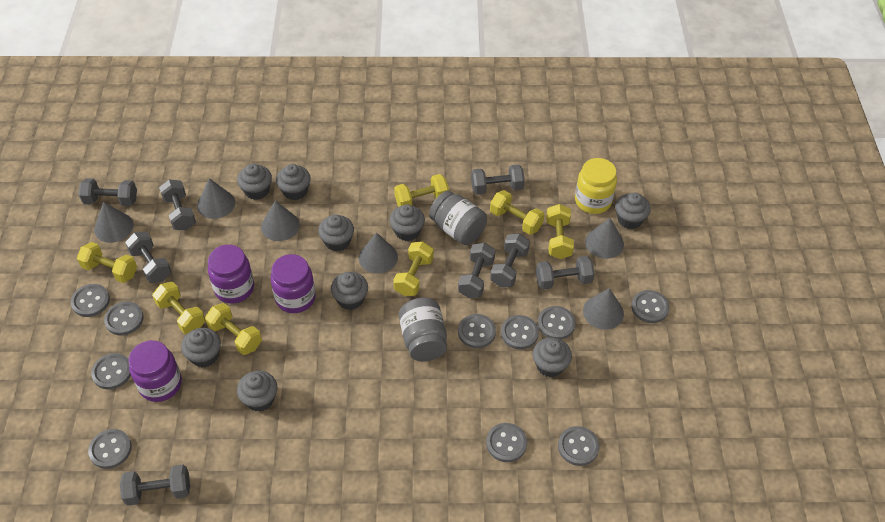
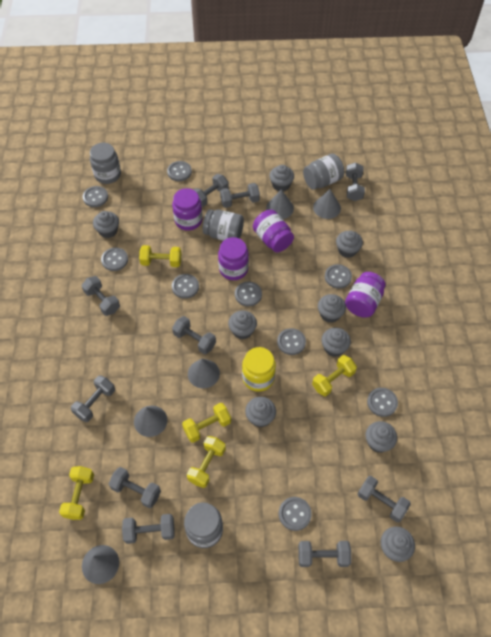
grey button: 10 -> 9
grey cone: 6 -> 5
grey dumbbell: 8 -> 10
grey jar: 2 -> 4
purple jar: 3 -> 4
yellow dumbbell: 7 -> 5

